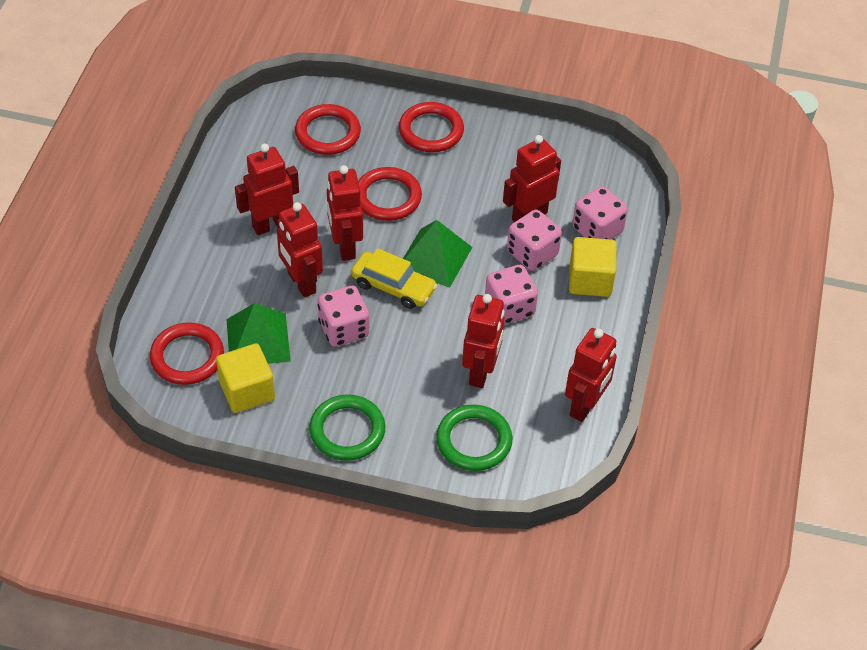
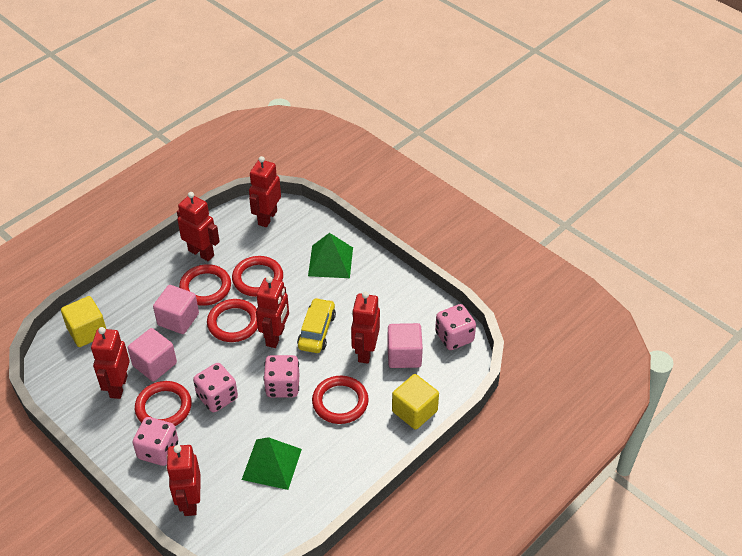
green ring: 2 -> 0
pink cube: 0 -> 3
red ring: 4 -> 5

